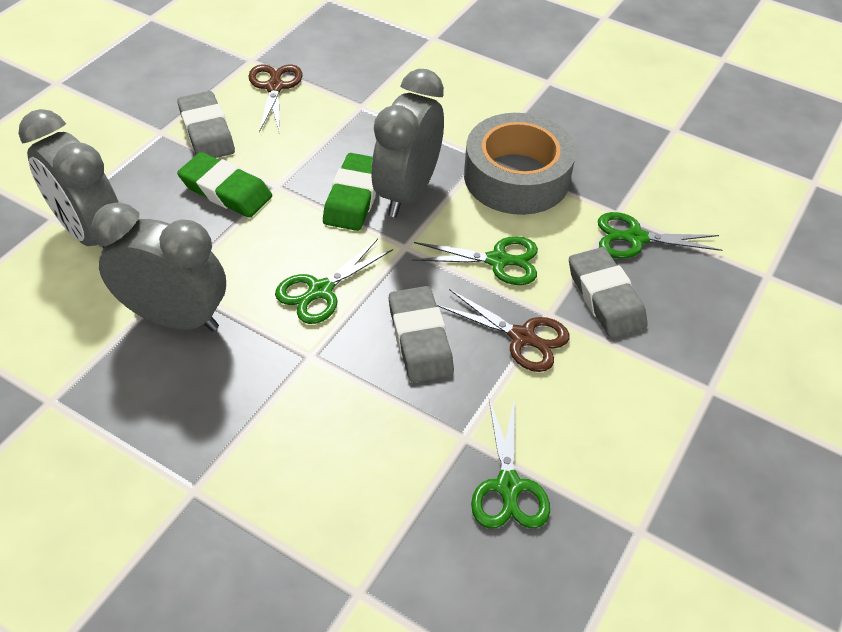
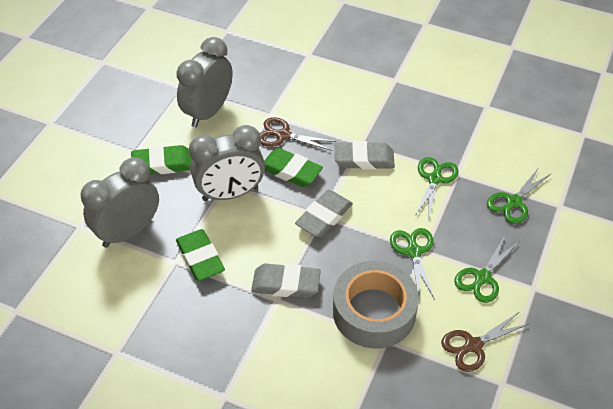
green eraser: 2 -> 3

